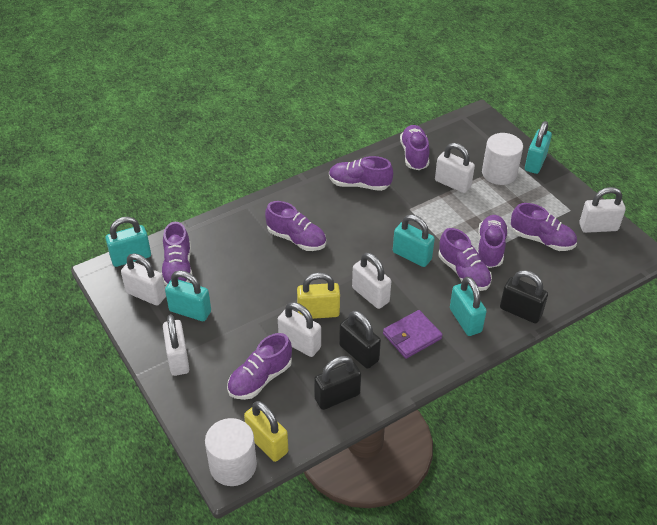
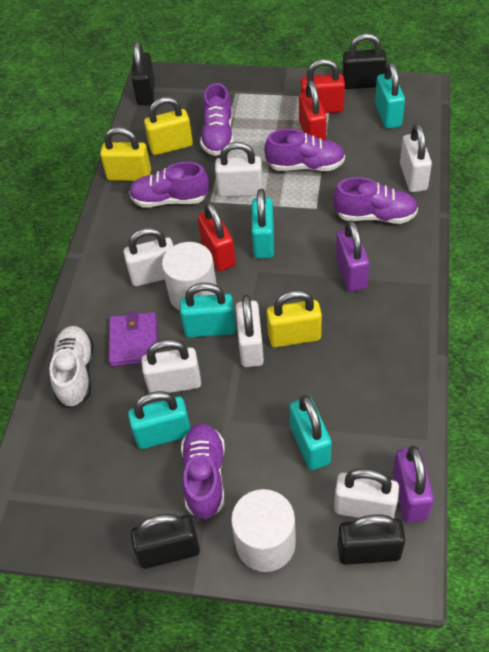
black padlock: 3 -> 4
purple padlock: 0 -> 2
purple shoe: 8 -> 5
red padlock: 0 -> 3
white shoe: 0 -> 1
yellow padlock: 2 -> 3

